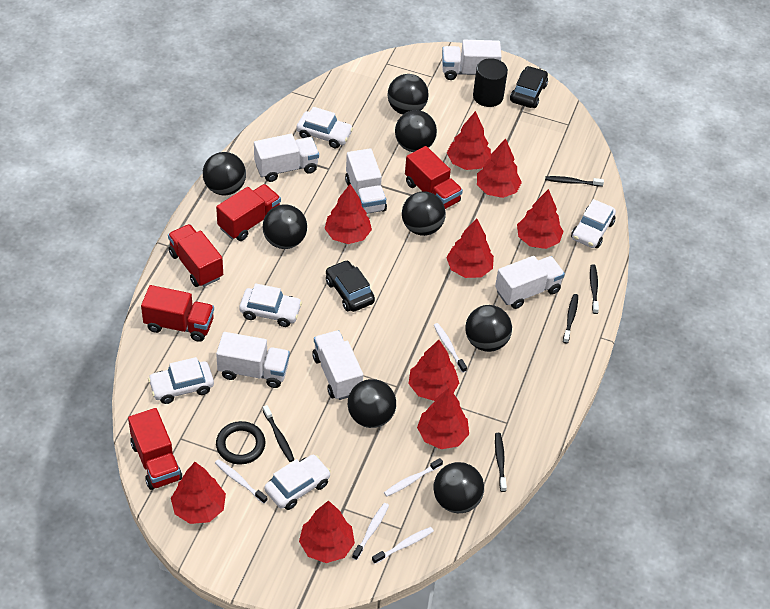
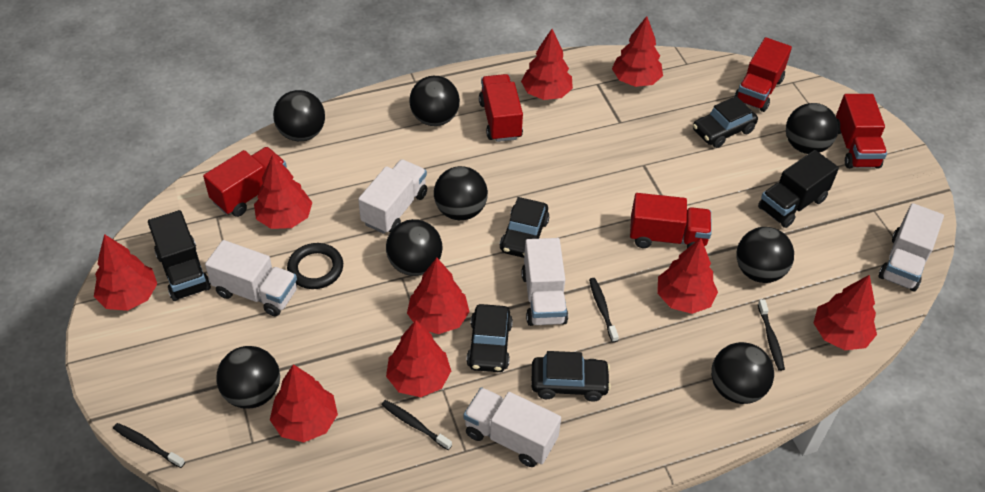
black car: 2 -> 4
black cylinder: 1 -> 0
black toothbrush: 5 -> 4
black truck: 0 -> 2
white car: 5 -> 0
white toothbrush: 5 -> 0
white truck: 6 -> 5

